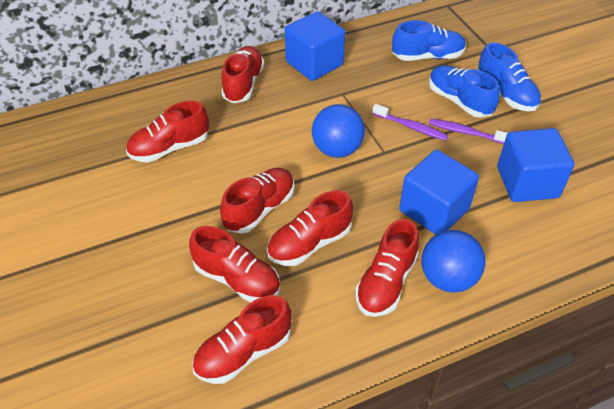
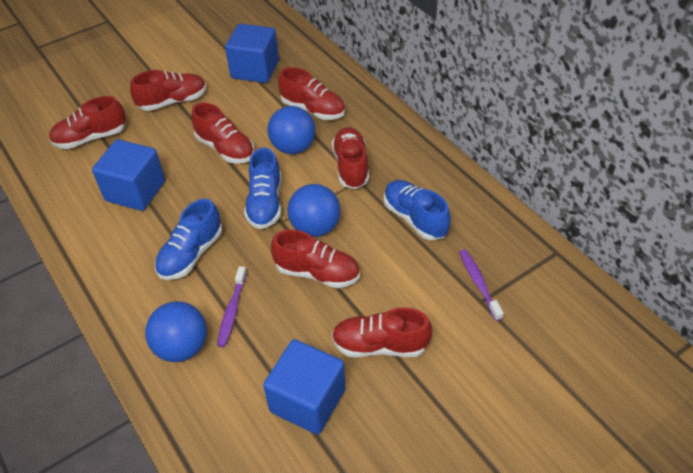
blue ball: 2 -> 3

